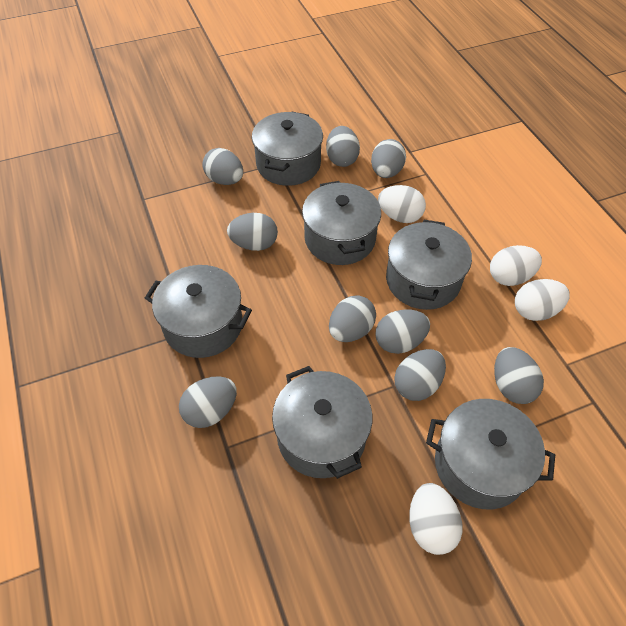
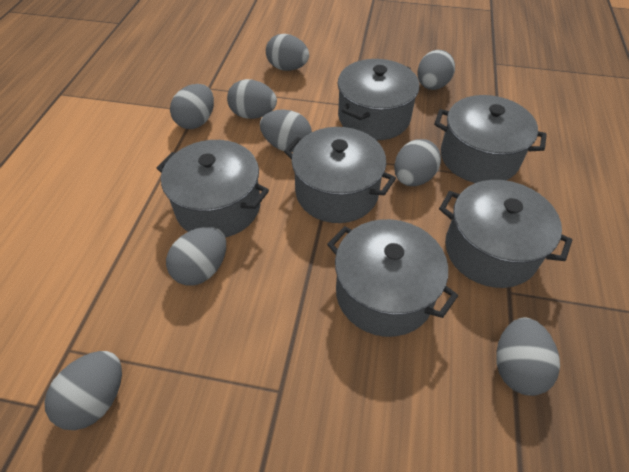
white egg: 4 -> 0

